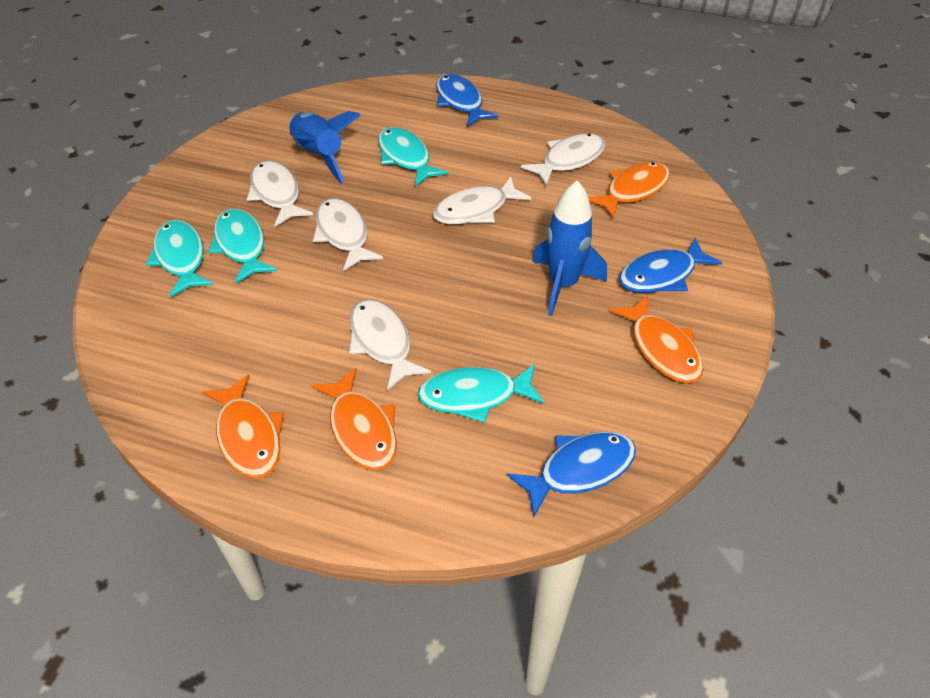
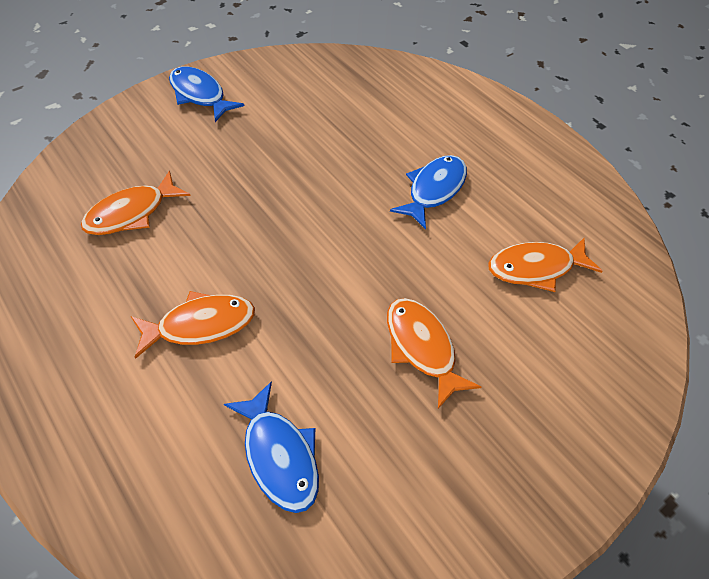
blue rocket: 2 -> 0
turquoise fish: 4 -> 0
white fish: 5 -> 0

